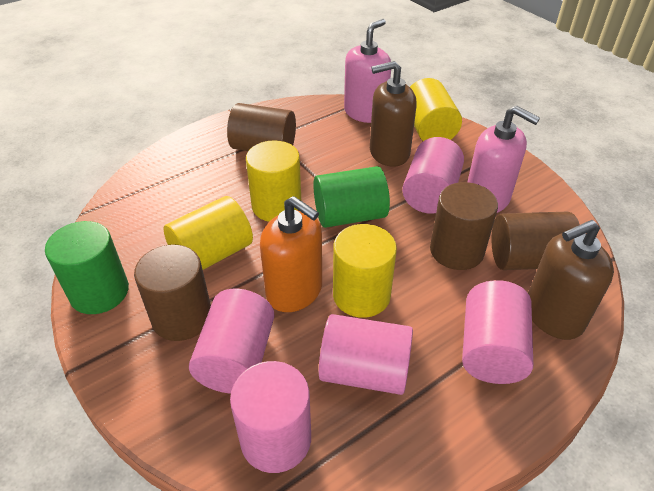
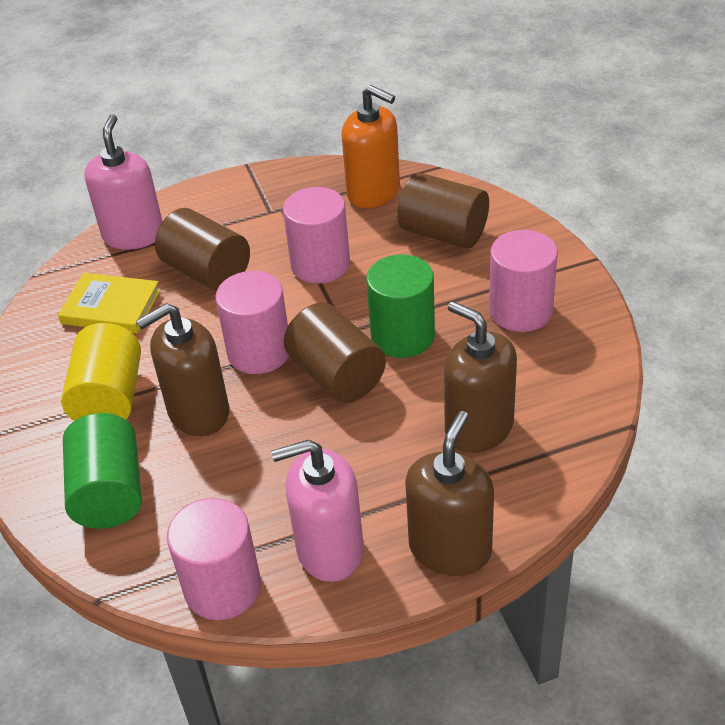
brown cylinder: 4 -> 3
brown soap dispenser: 2 -> 3
pink cylinder: 5 -> 4
yellow book: 0 -> 1
yellow cylinder: 4 -> 1

